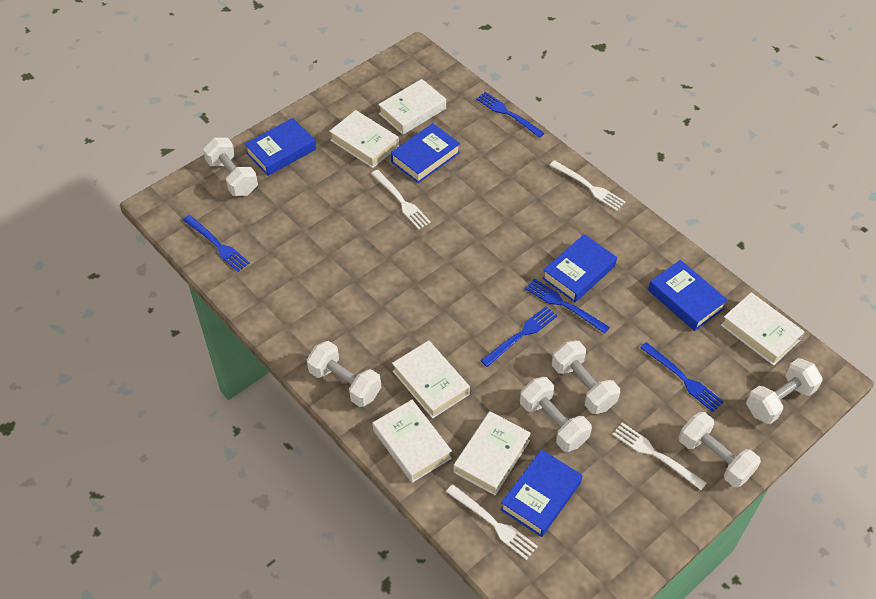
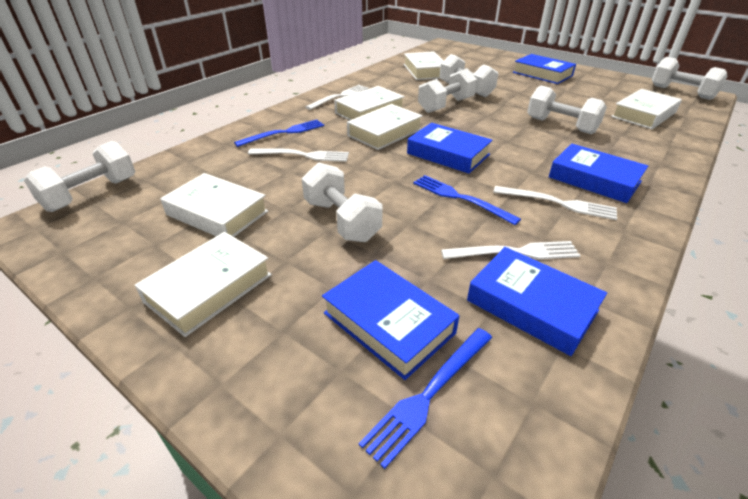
blue fork: 5 -> 3

